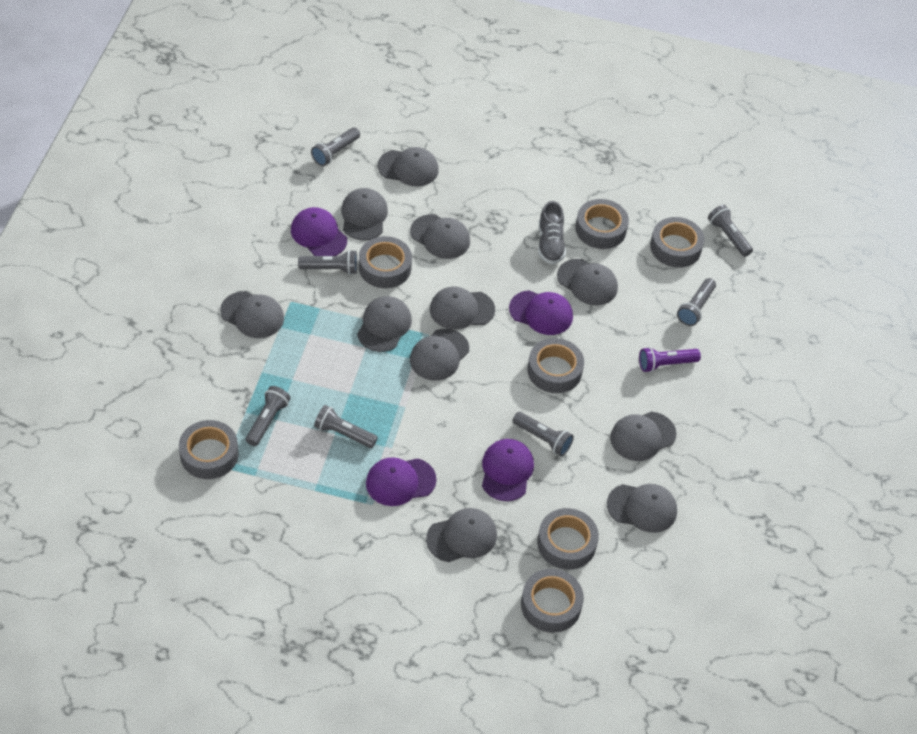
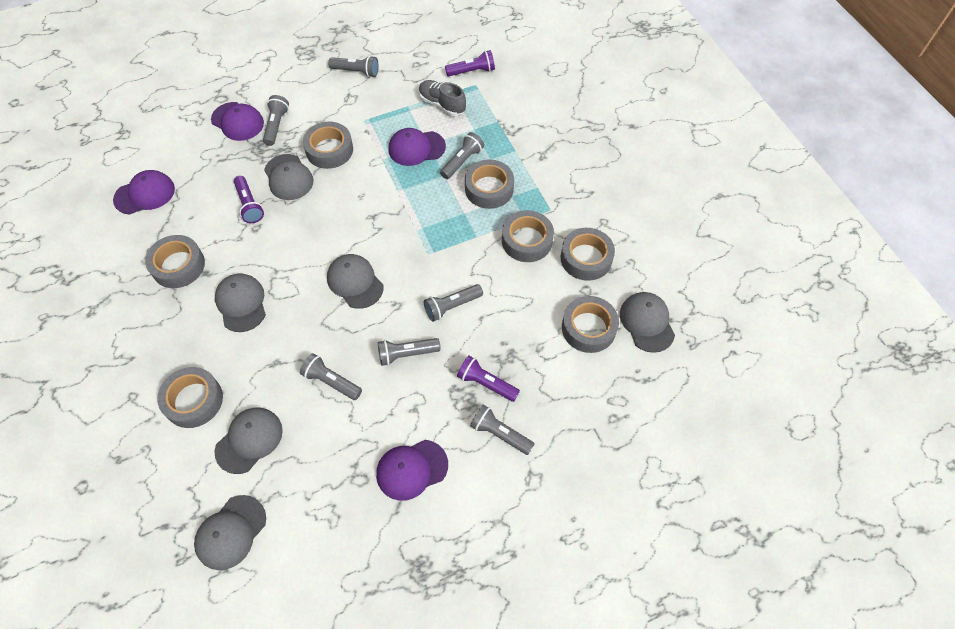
grey cap: 11 -> 6
purple flashlight: 1 -> 3

